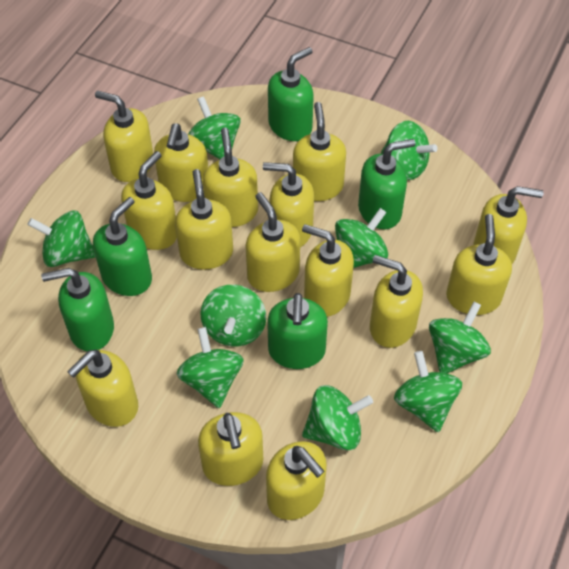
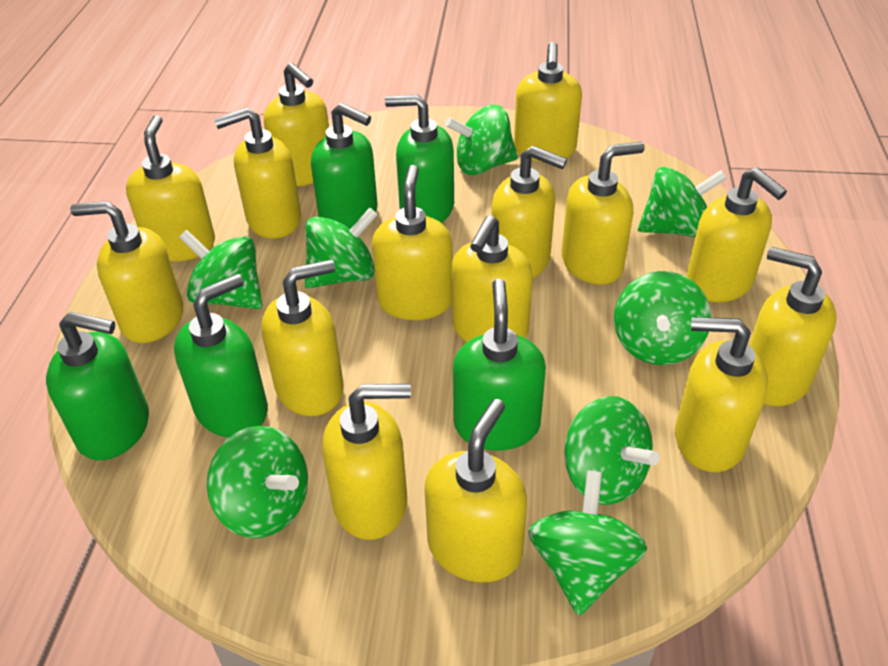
green spinning top: 9 -> 8

